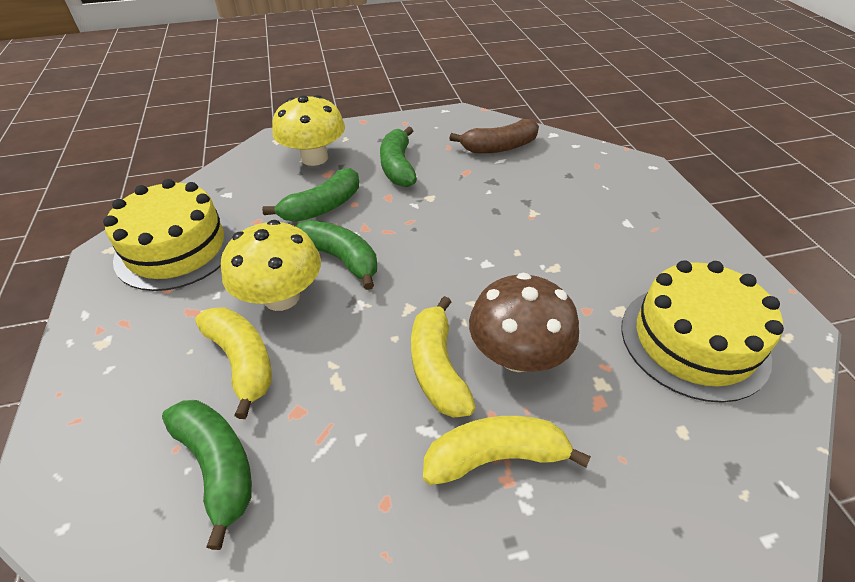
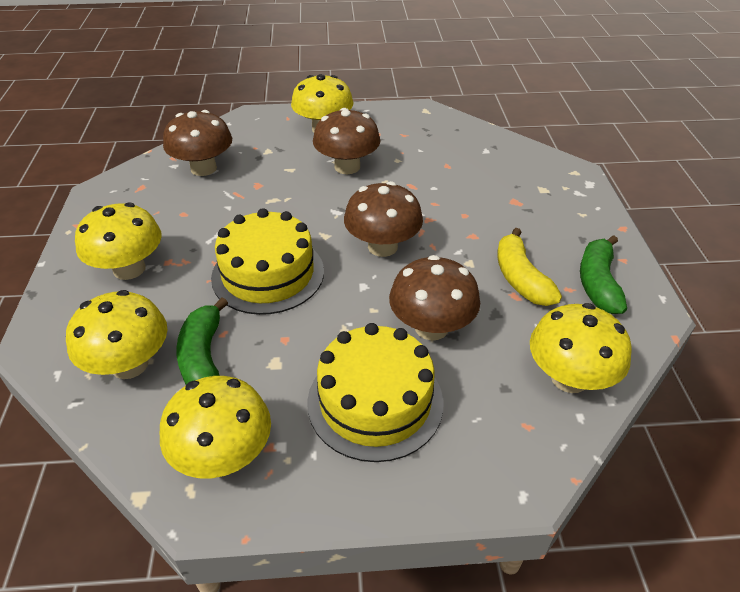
brown banana: 1 -> 0
brown mushroom: 1 -> 4
green banana: 4 -> 2
yellow banana: 3 -> 1
yellow mushroom: 2 -> 5

